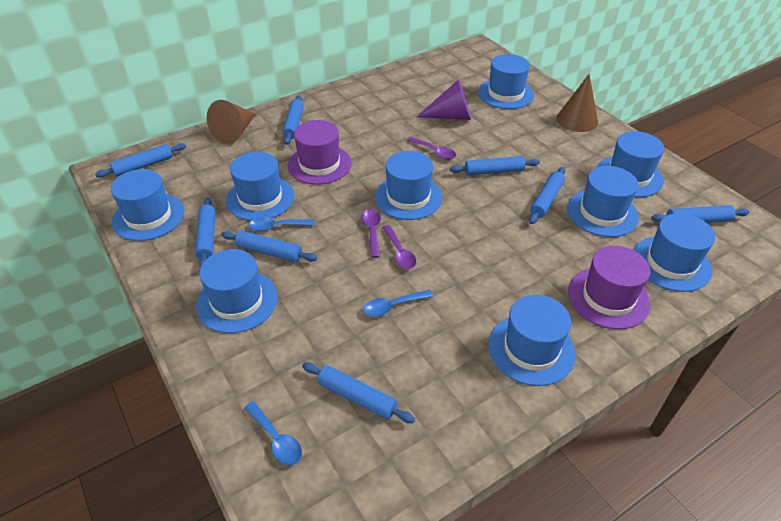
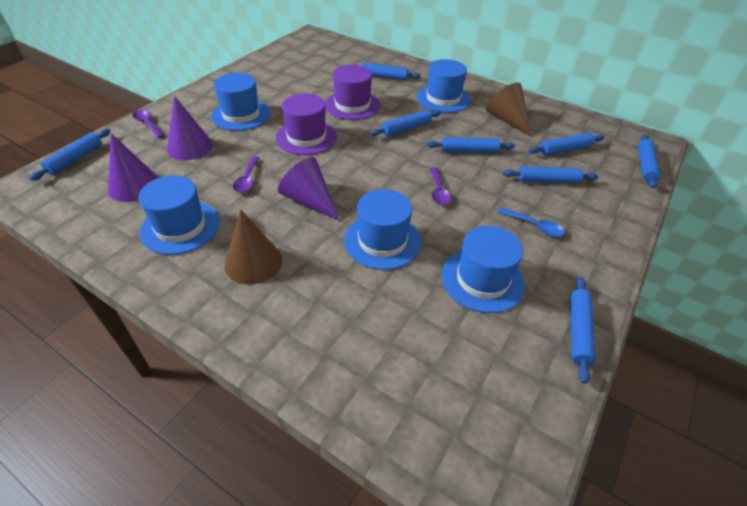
blue hat: 9 -> 5
blue spoon: 3 -> 1
purple cone: 1 -> 3

